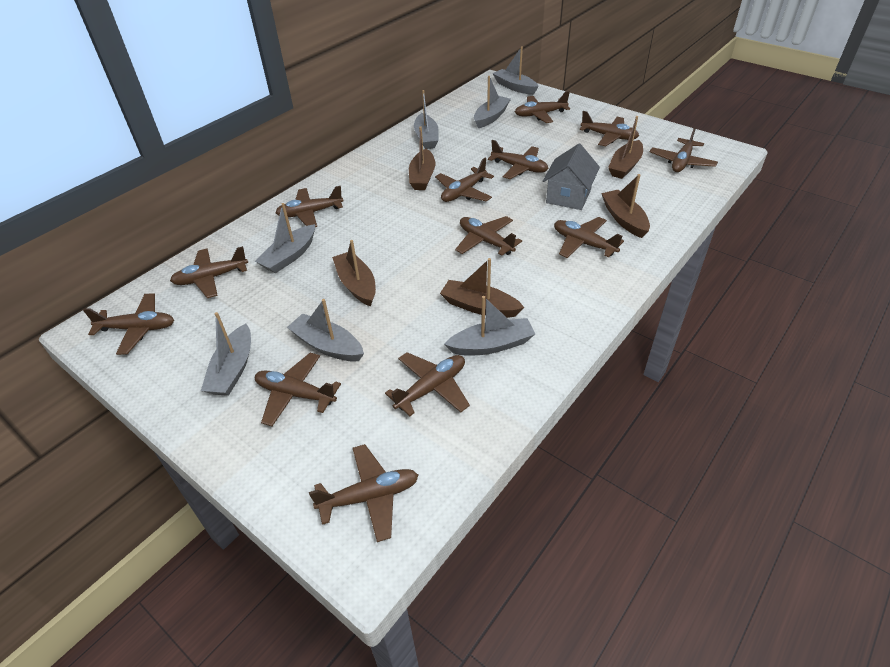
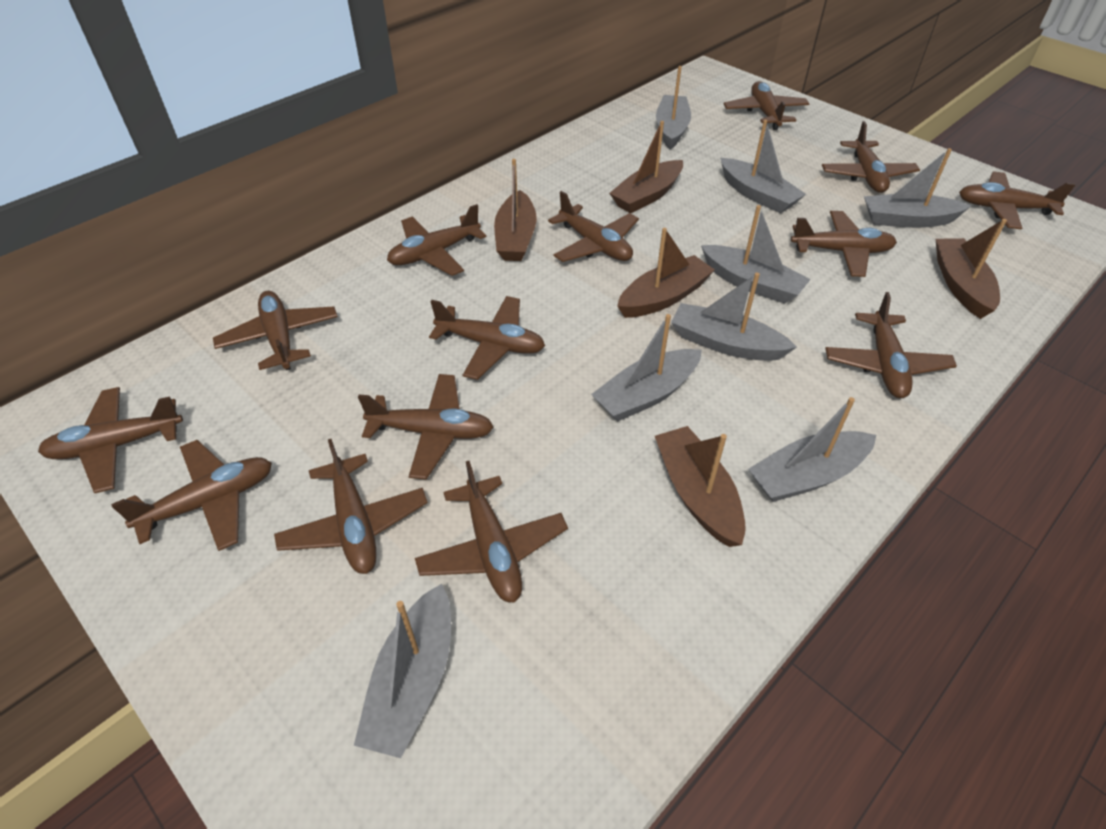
brown plane: 13 -> 14
grey boat: 7 -> 8
grey house: 1 -> 0

